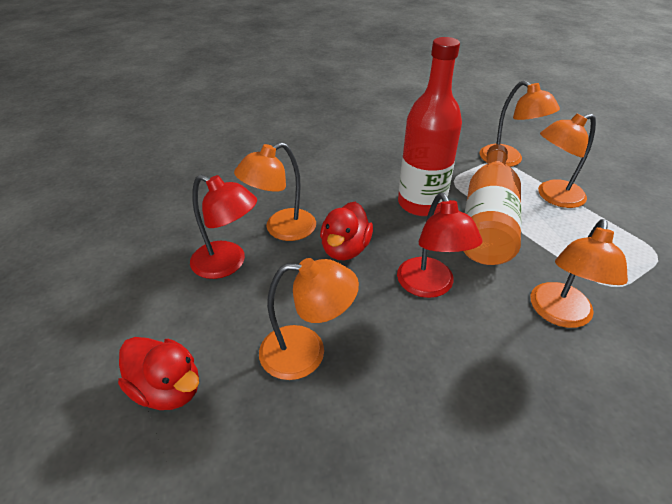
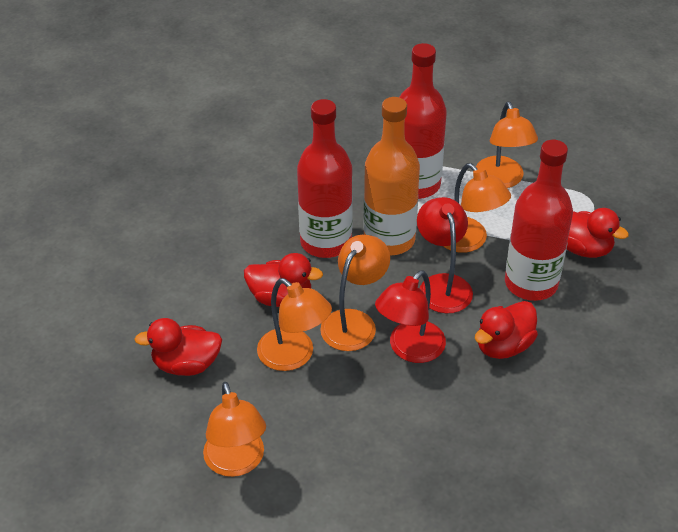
red bottle: 1 -> 3
red duck: 2 -> 4

